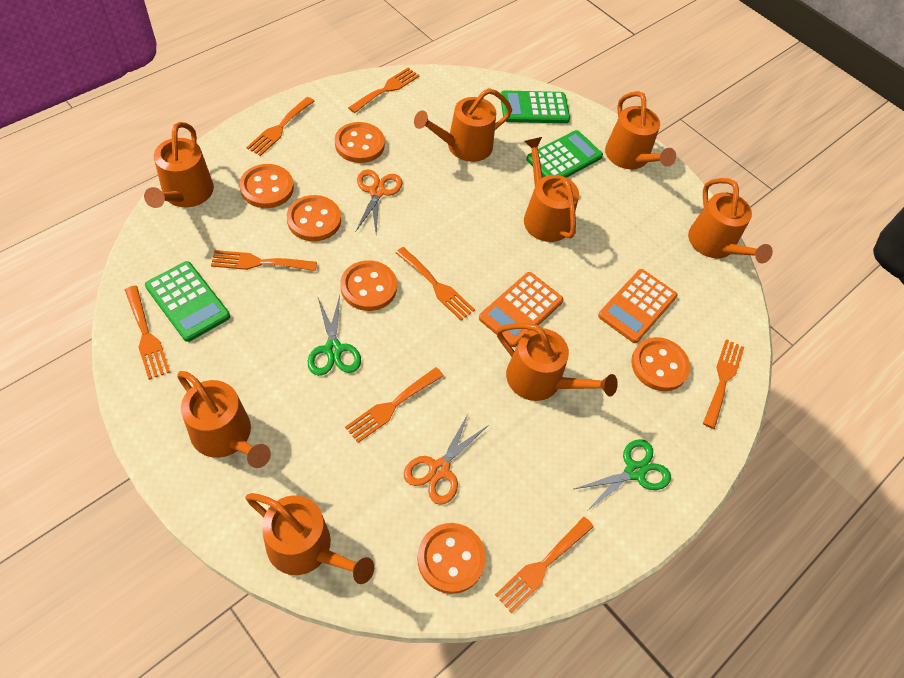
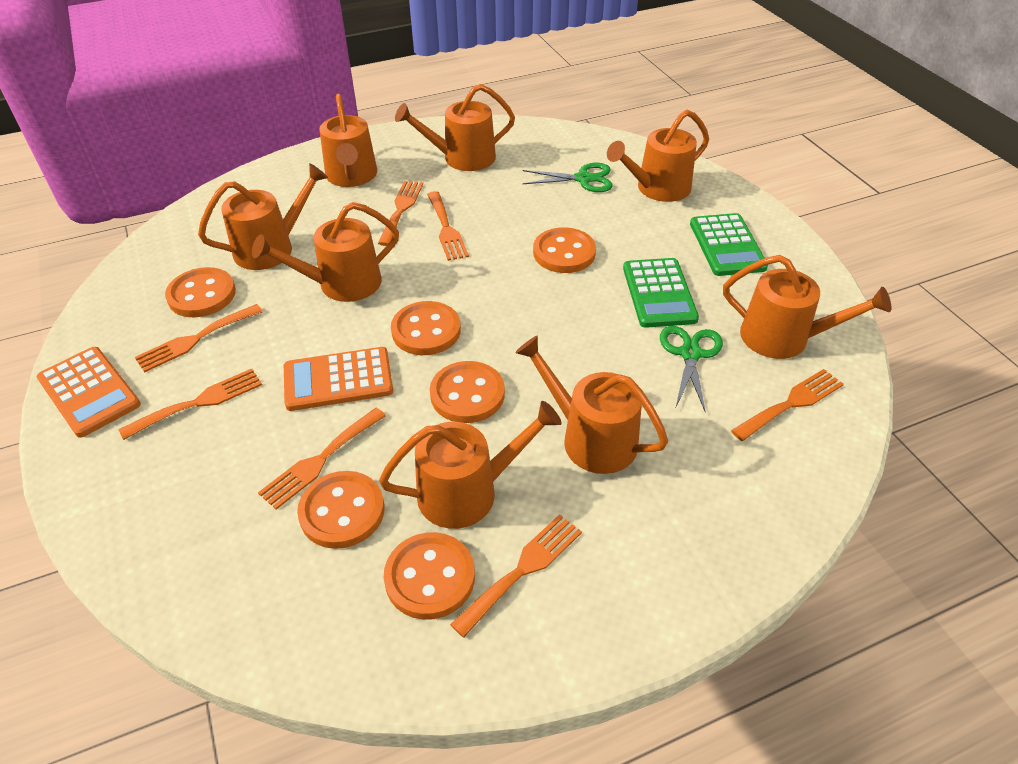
green calculator: 3 -> 2
orange fork: 8 -> 7
orange scissors: 2 -> 0

